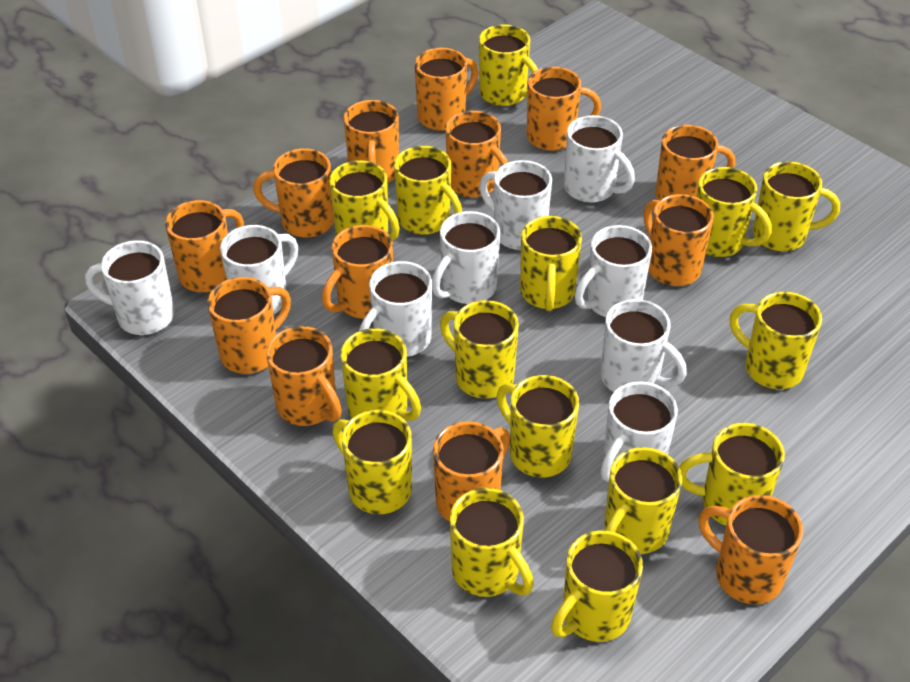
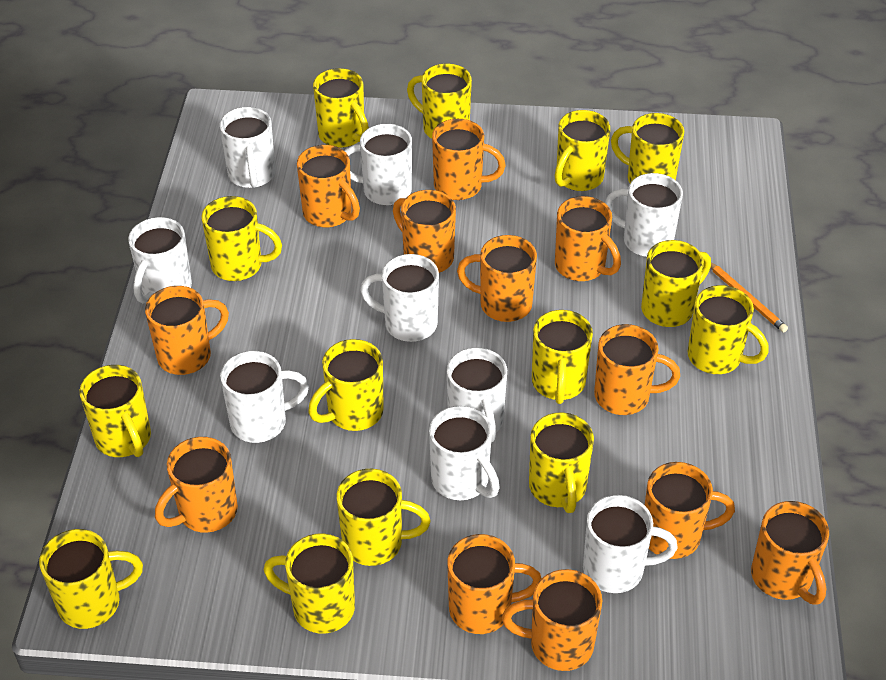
orange mug: 13 -> 12
orange pencil: 0 -> 1
yellow mug: 15 -> 14

